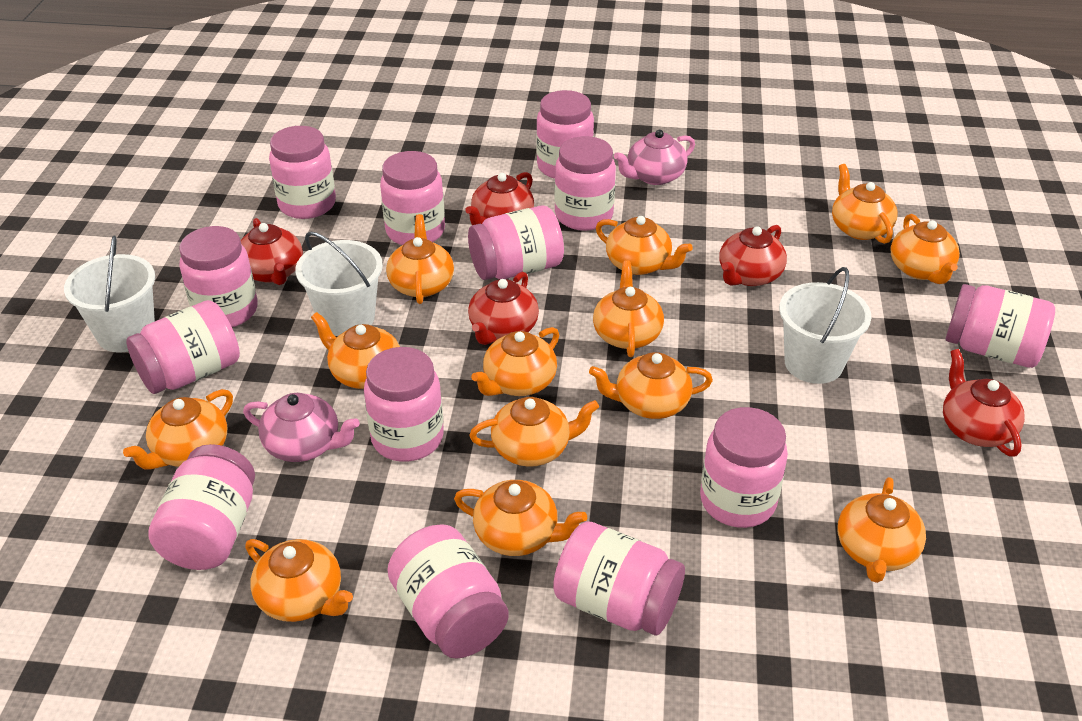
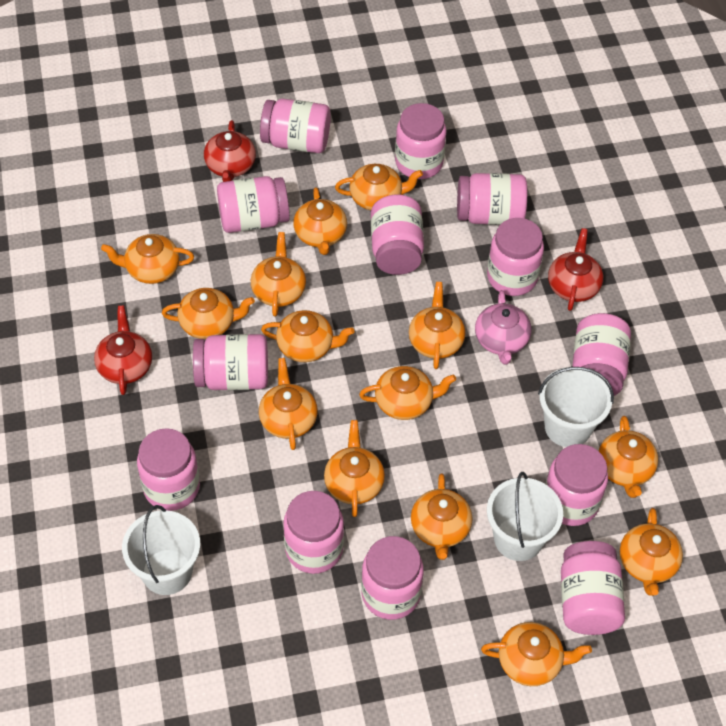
orange teapot: 13 -> 14
pink teapot: 2 -> 1
red teapot: 5 -> 3

